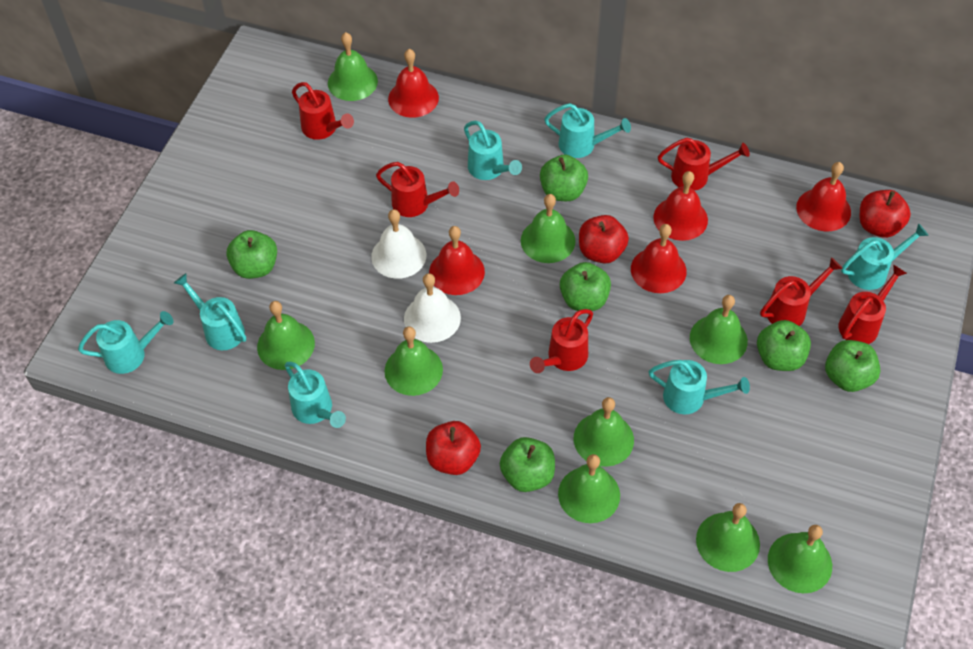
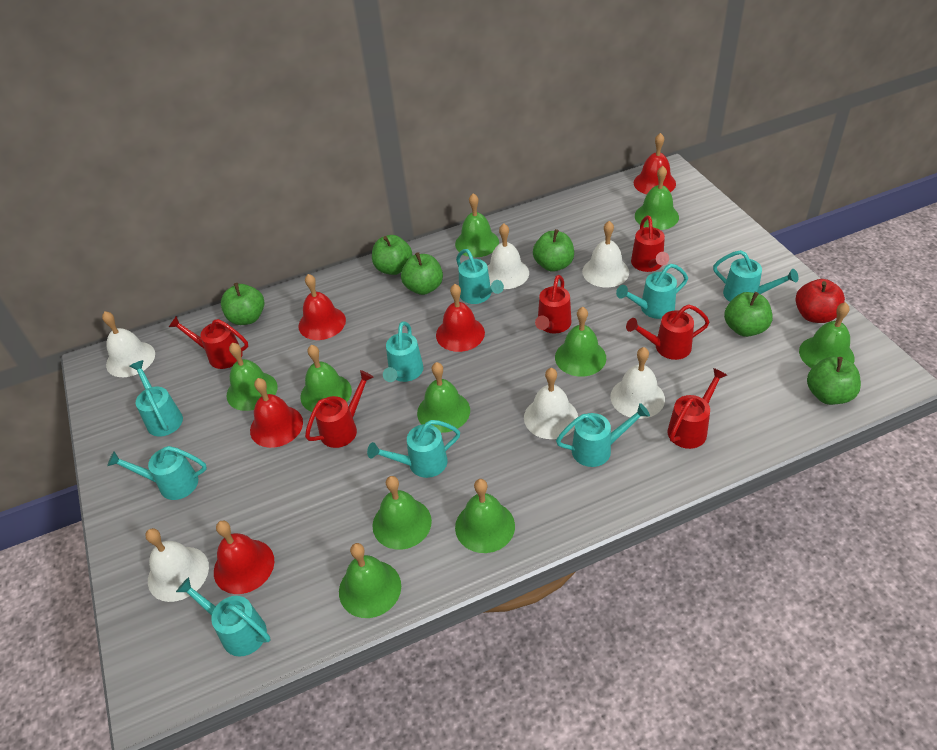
green bell: 9 -> 10
red apple: 3 -> 1
turquoise watering can: 7 -> 9
white bell: 2 -> 6

